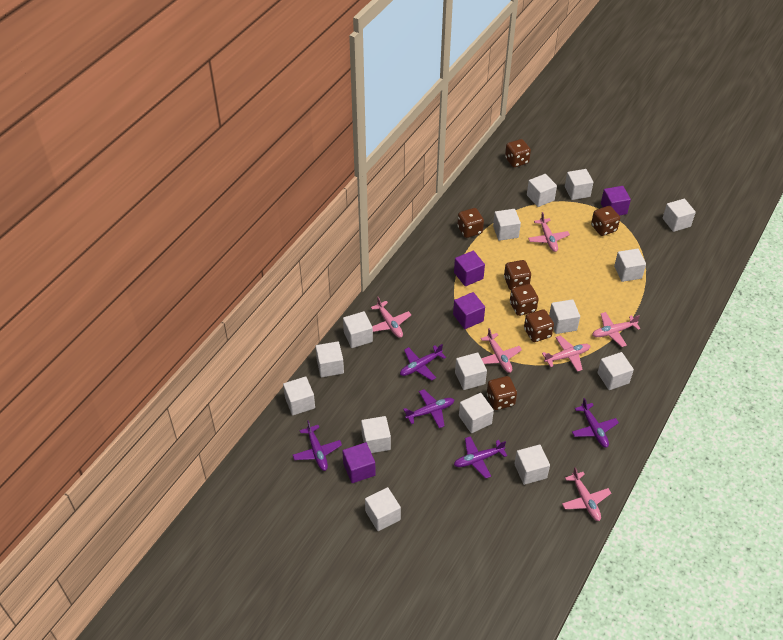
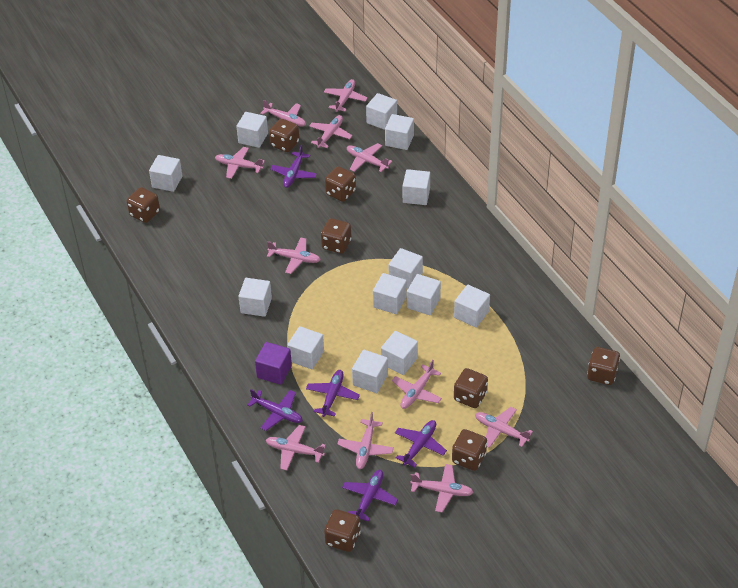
brown dice: 7 -> 8
pink plane: 6 -> 11
purple cube: 4 -> 1
white cube: 15 -> 13

